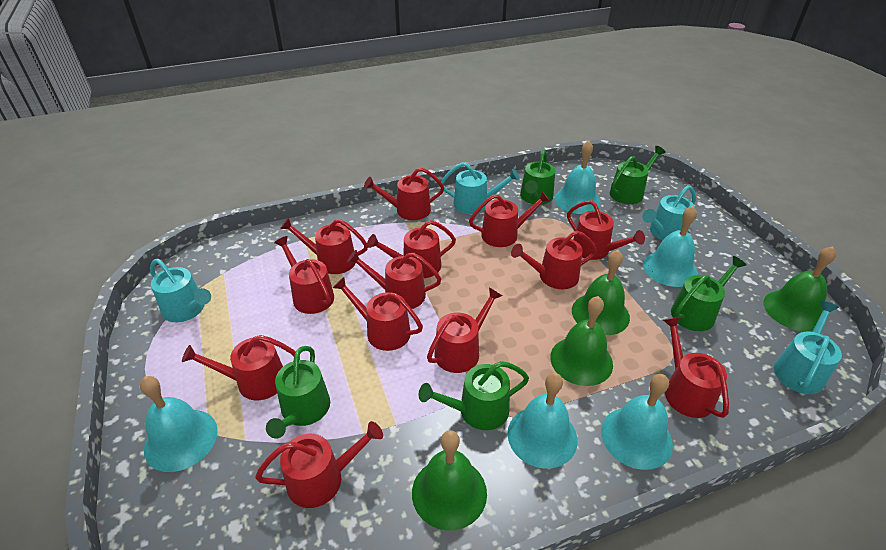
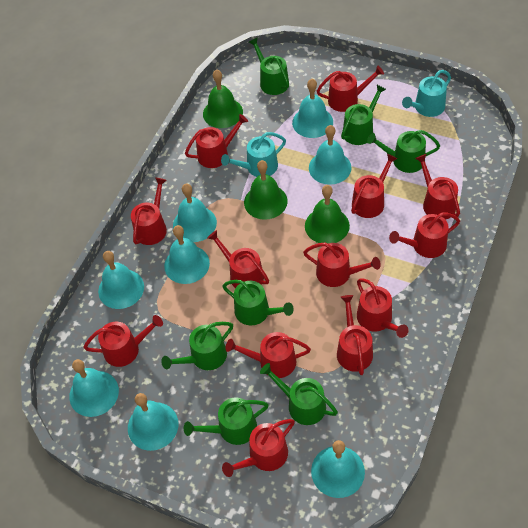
green bell: 4 -> 3
green watering can: 5 -> 7
turquoise bell: 5 -> 8
turquoise watering can: 4 -> 2

